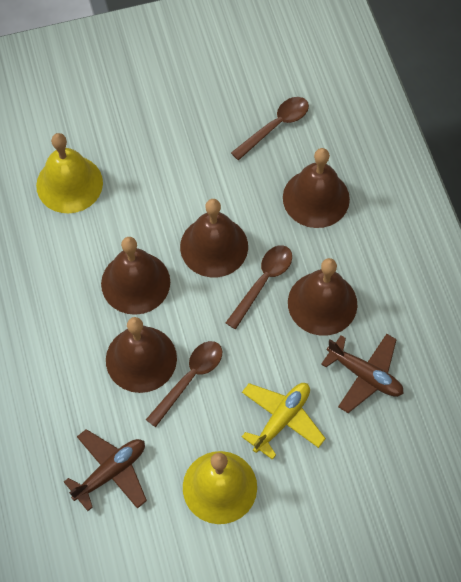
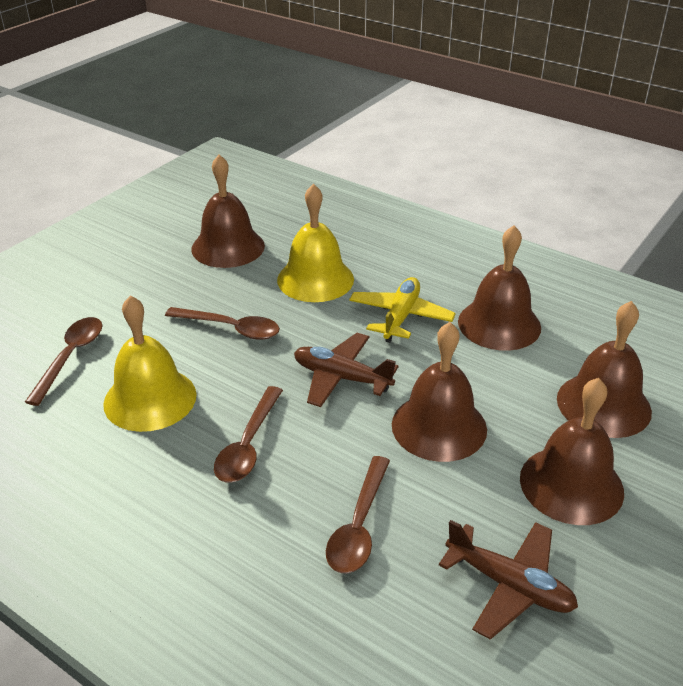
brown spoon: 3 -> 4

